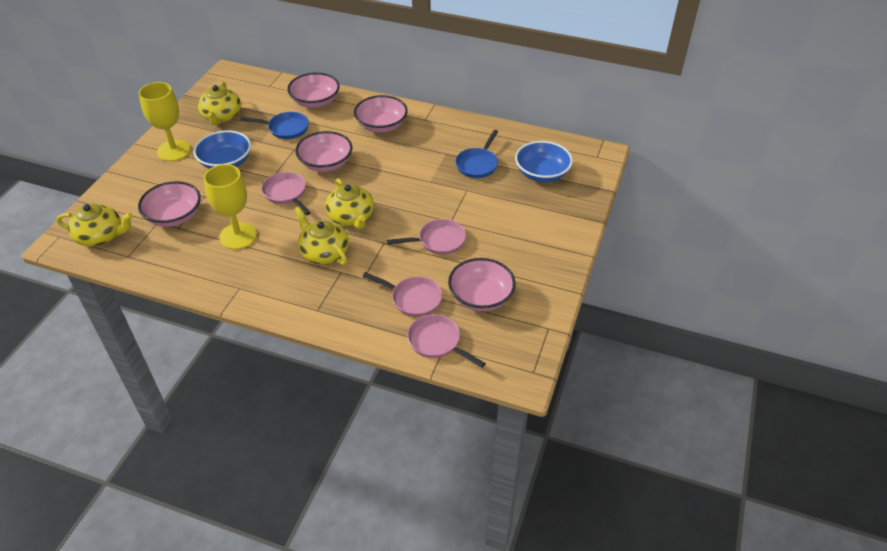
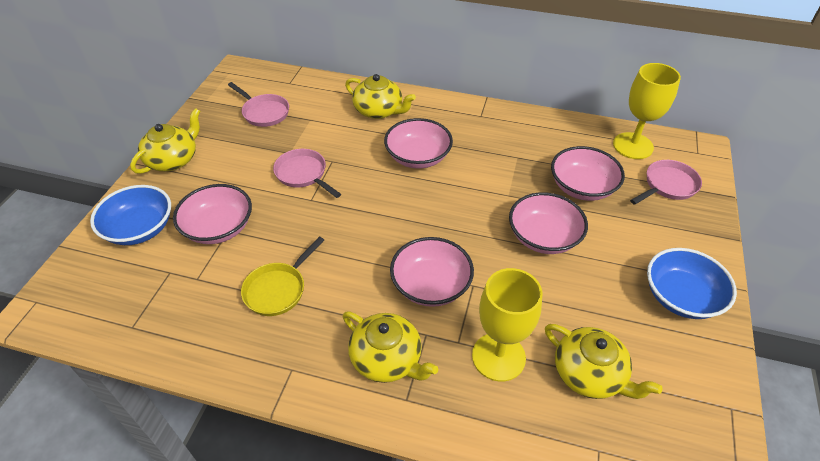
blue pan: 2 -> 0
pink pan: 4 -> 3
yellow pan: 0 -> 1

